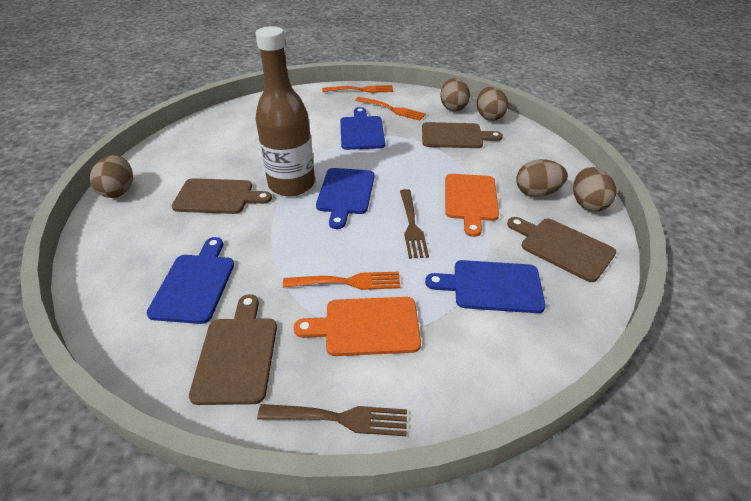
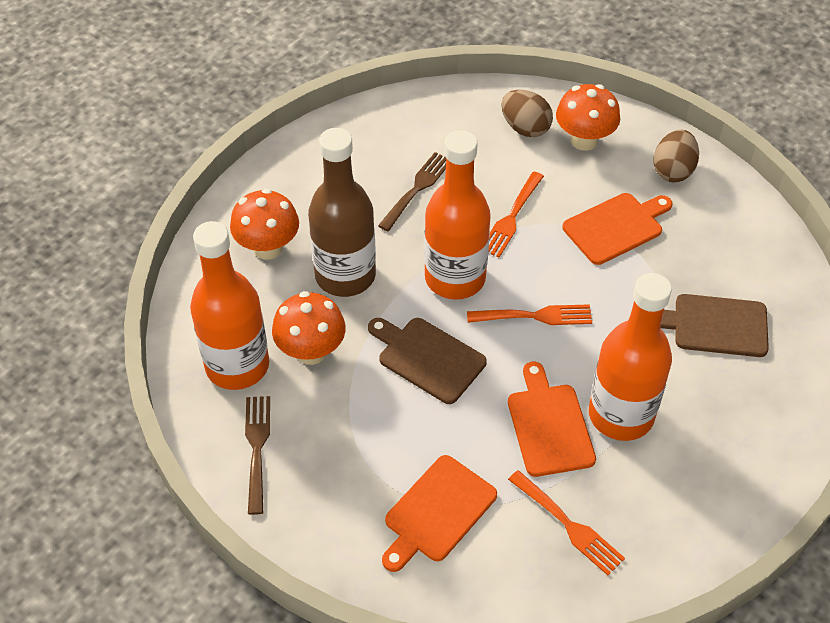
blue cutting board: 4 -> 0
brown cutting board: 4 -> 2
brown egg: 5 -> 2
orange bottle: 0 -> 3
orange cutting board: 2 -> 3
orange mushroom: 0 -> 3

